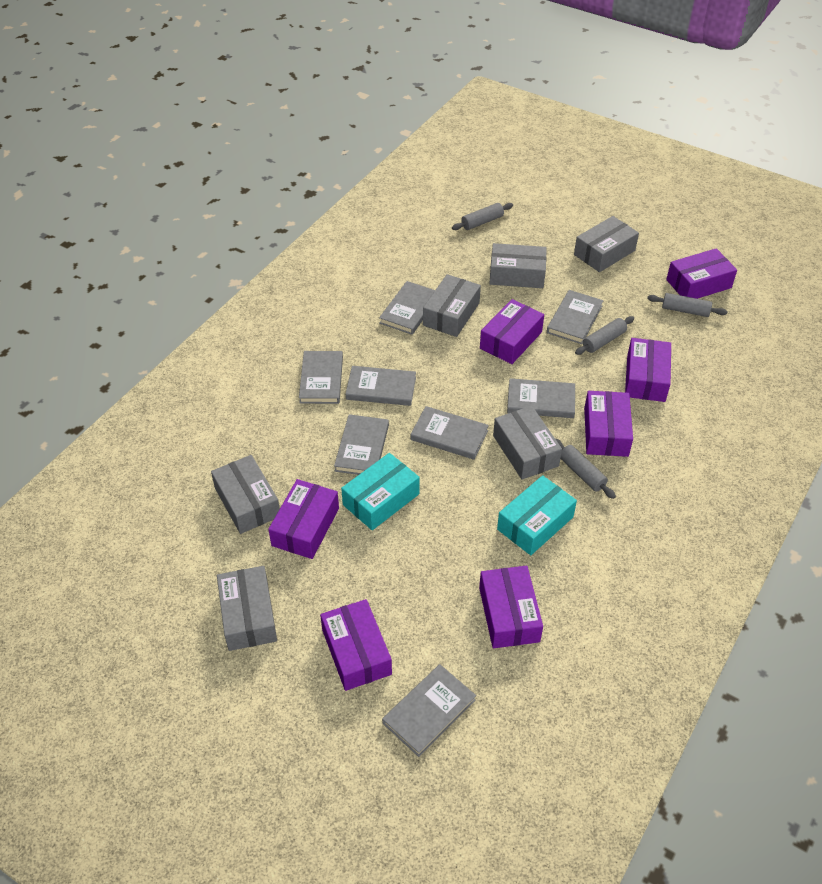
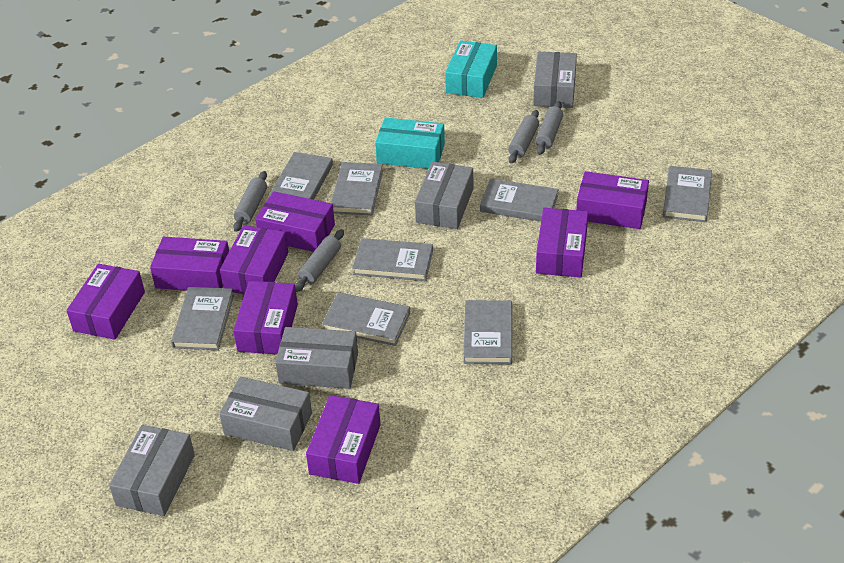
grey box: 6 -> 5
purple box: 7 -> 8

